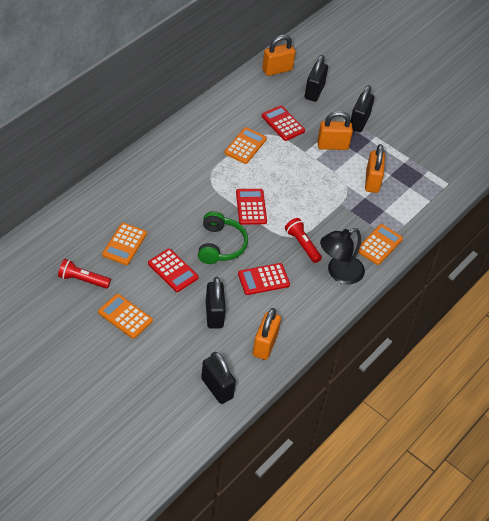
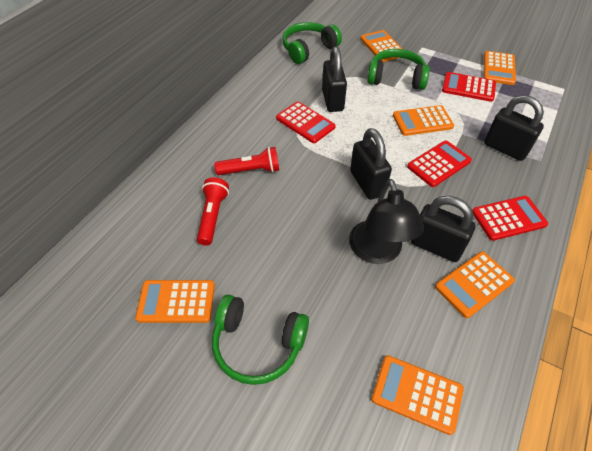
green headphones: 1 -> 3
orange calculator: 4 -> 6
orange padlock: 4 -> 0

